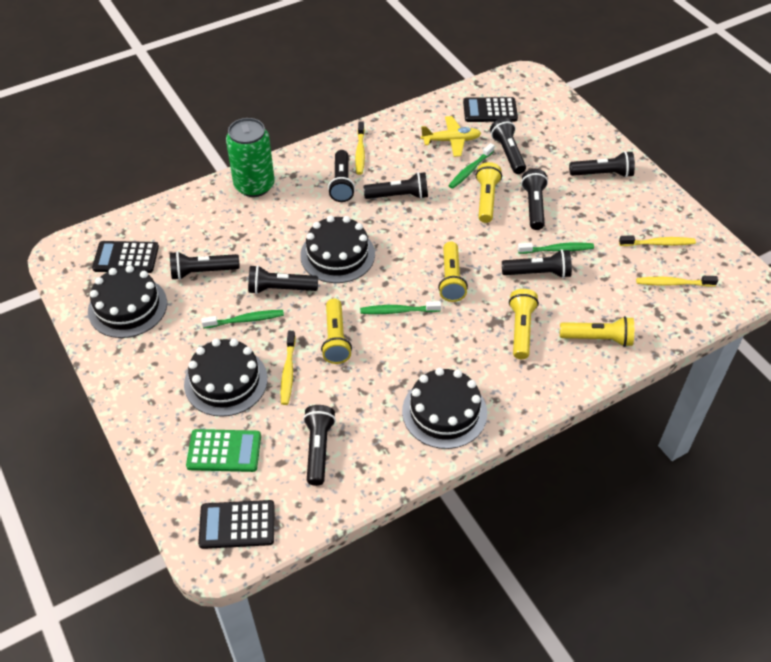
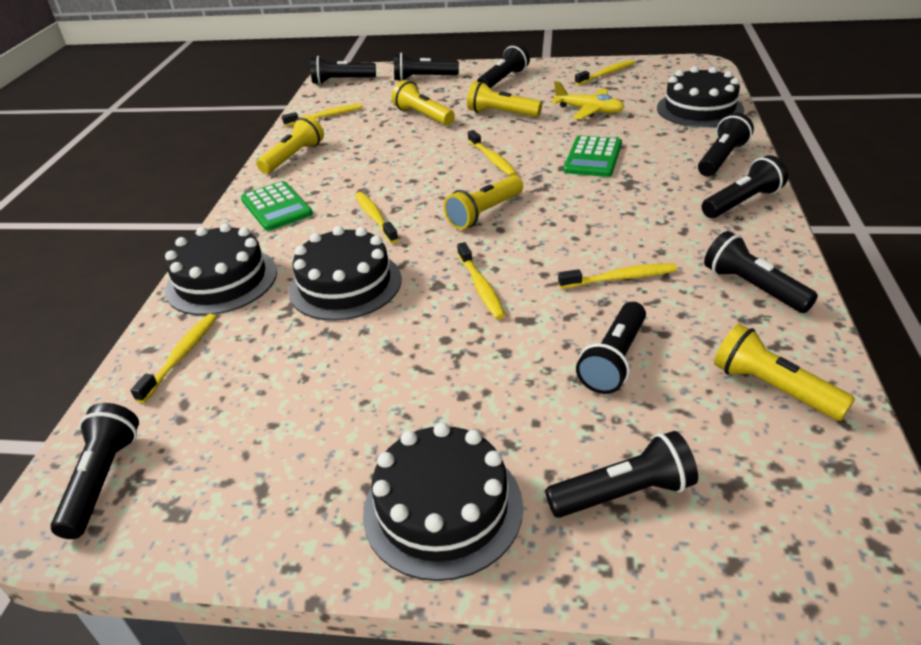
black calculator: 3 -> 0
green calculator: 1 -> 2
green can: 1 -> 0
green toothbrush: 4 -> 0
yellow toothbrush: 4 -> 7

